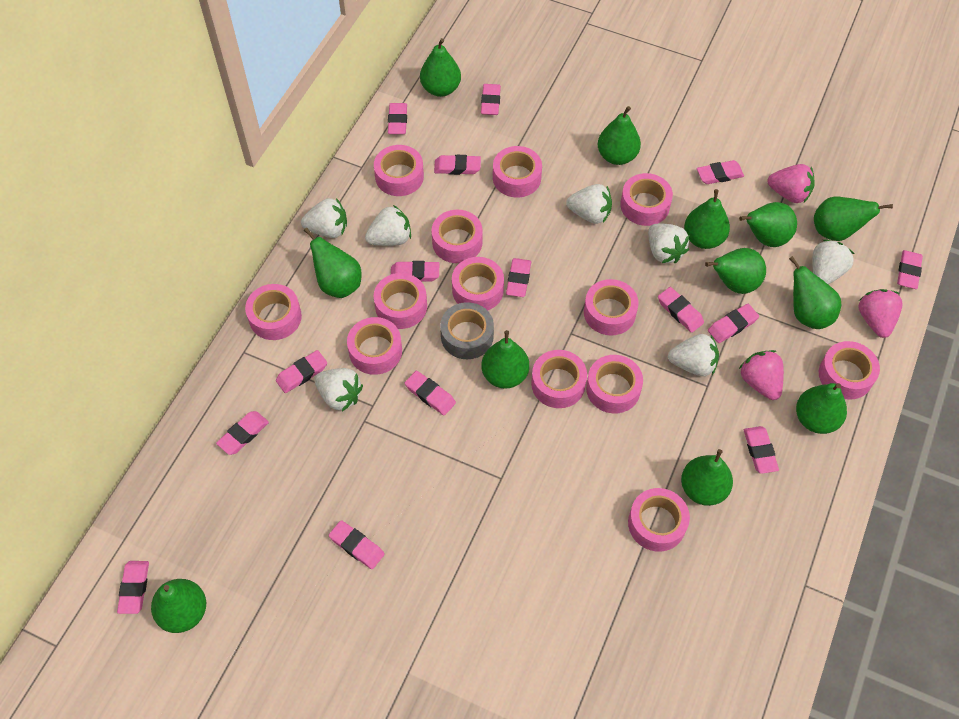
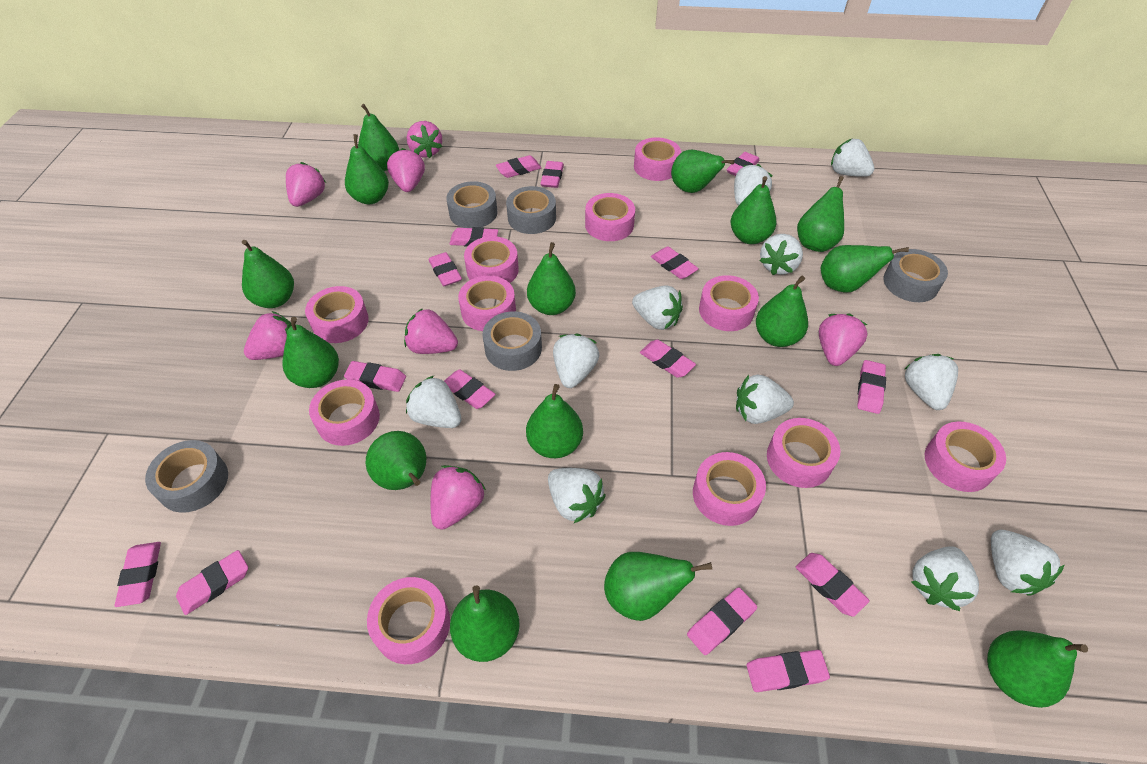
green pear: 12 -> 15
grey tape: 1 -> 5
pink strawberry: 3 -> 7
pink tape: 13 -> 11
white strawberry: 7 -> 11

